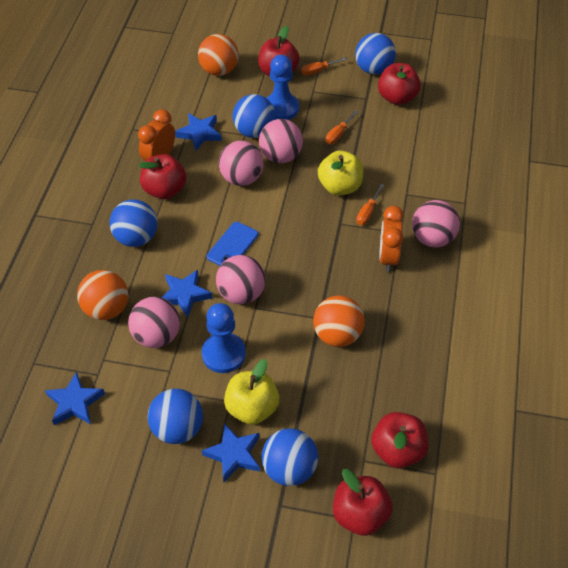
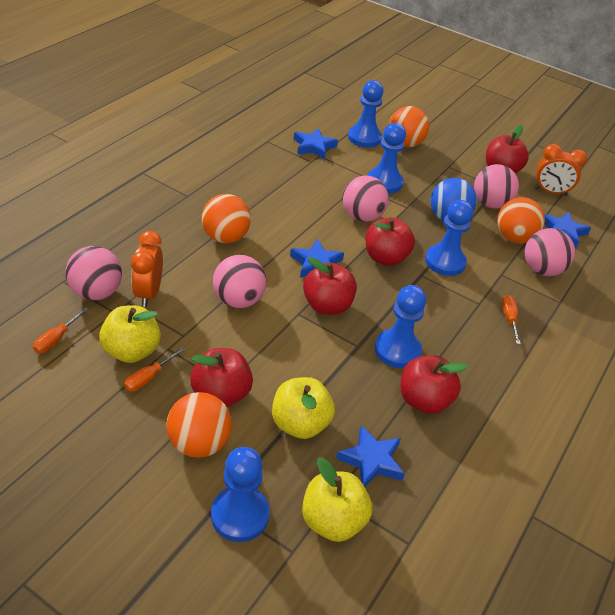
blue ball: 5 -> 1
blue pawn: 2 -> 5
blue phone: 1 -> 0
orange ball: 3 -> 4
yellow apple: 2 -> 3

